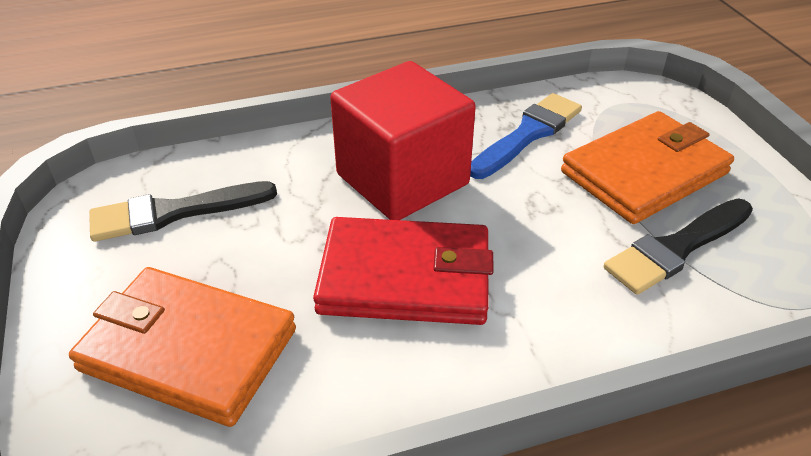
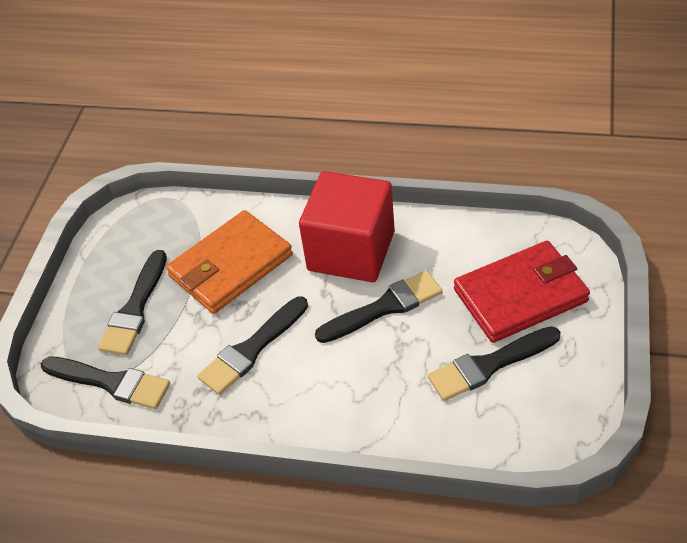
black brush: 2 -> 5
blue brush: 1 -> 0
orange wallet: 2 -> 1

